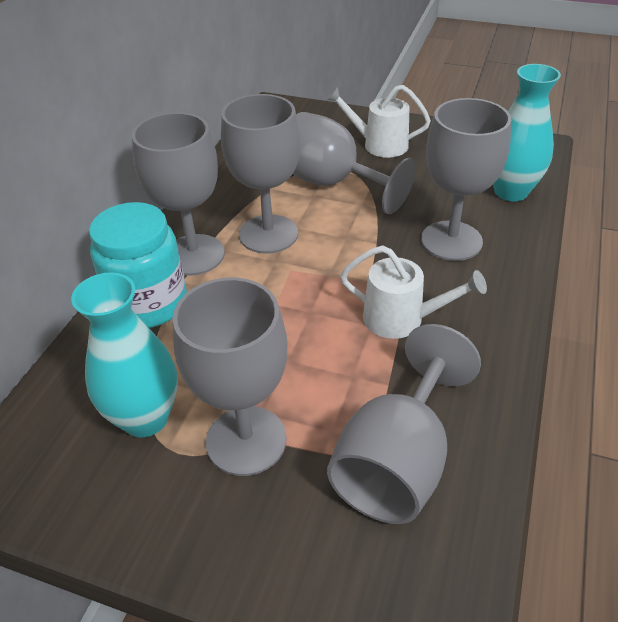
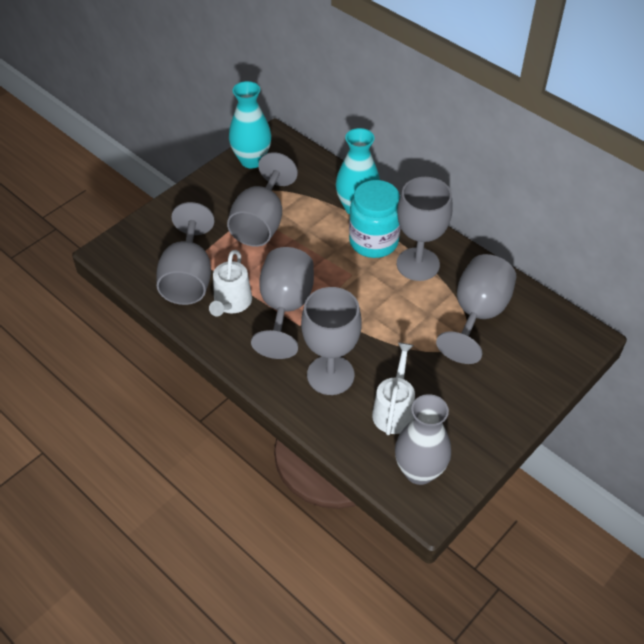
grey vase: 0 -> 1

